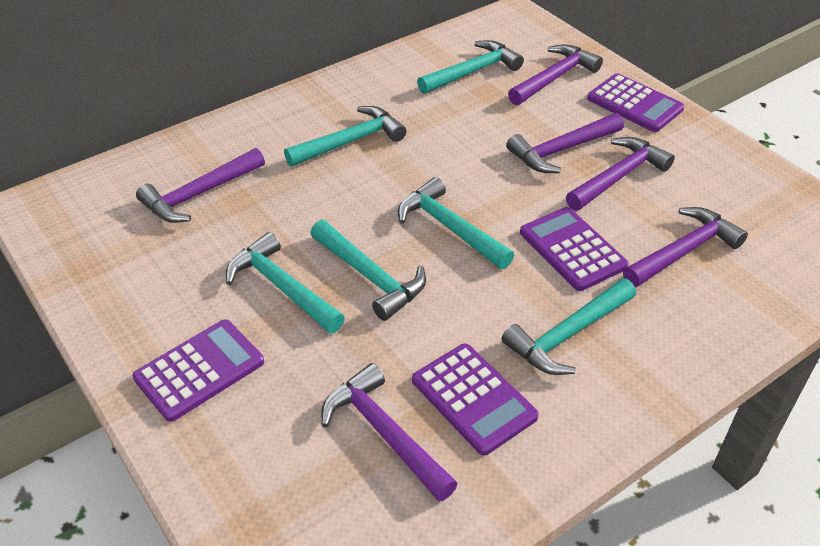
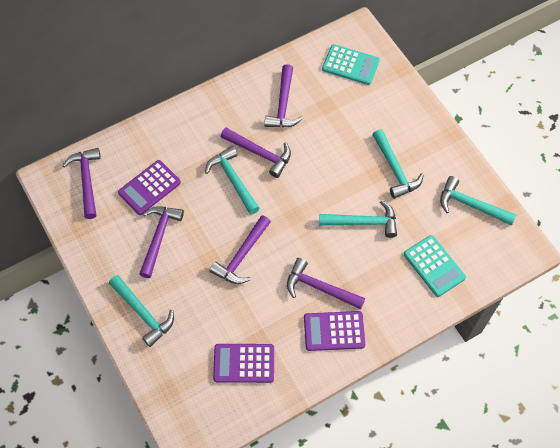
purple calculator: 4 -> 3
turquoise calculator: 0 -> 2
turquoise hammer: 6 -> 5

